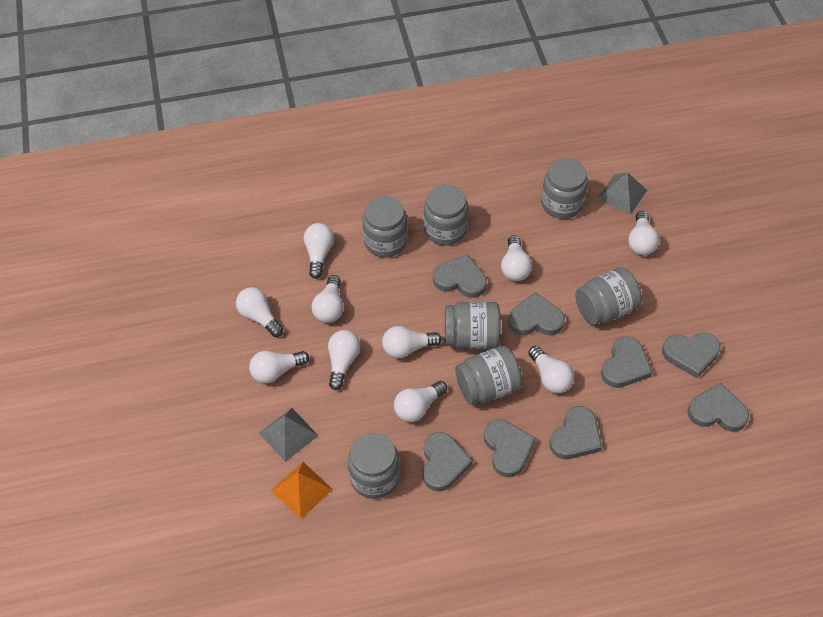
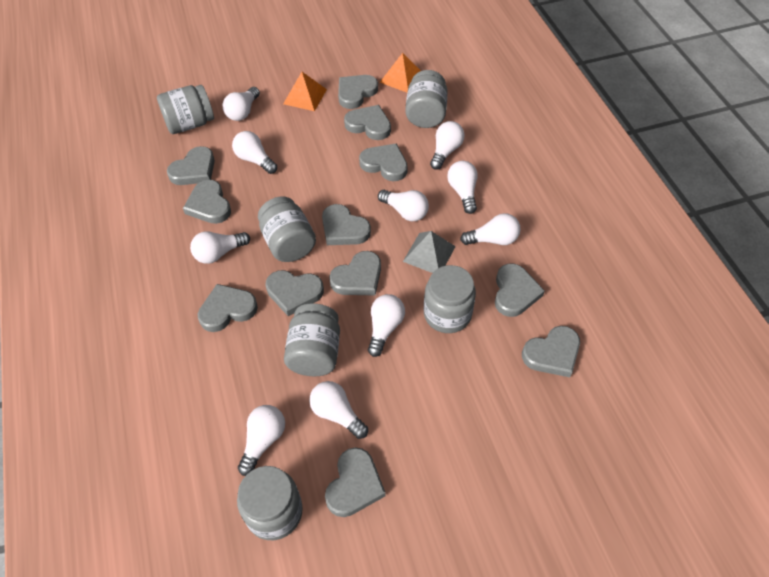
grey heart: 8 -> 12
grey jar: 7 -> 6
grey pyramid: 2 -> 1
orange pyramid: 1 -> 2

